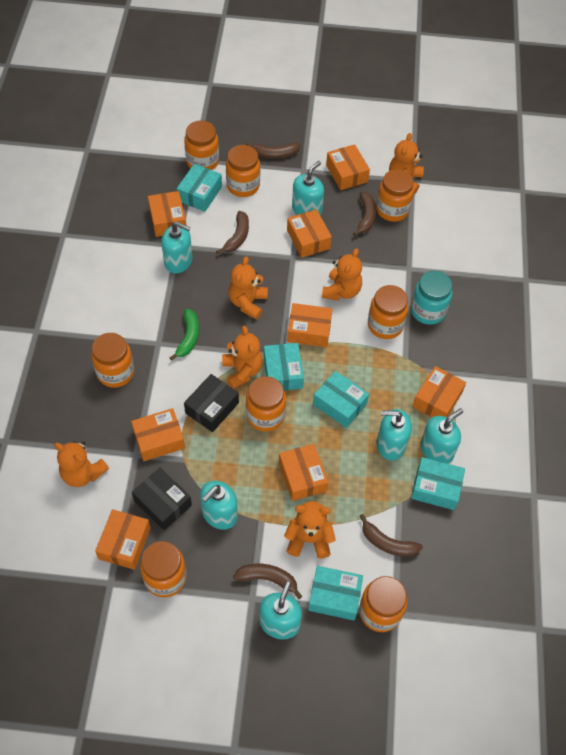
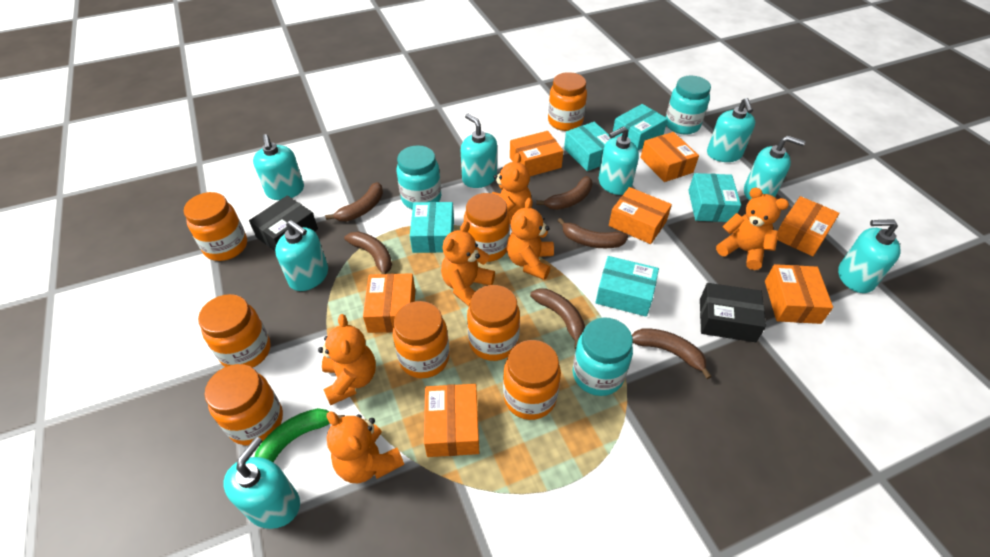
brown banana: 5 -> 6
orange box: 8 -> 7
turquoise jar: 1 -> 3
turquoise soap dispenser: 6 -> 8

